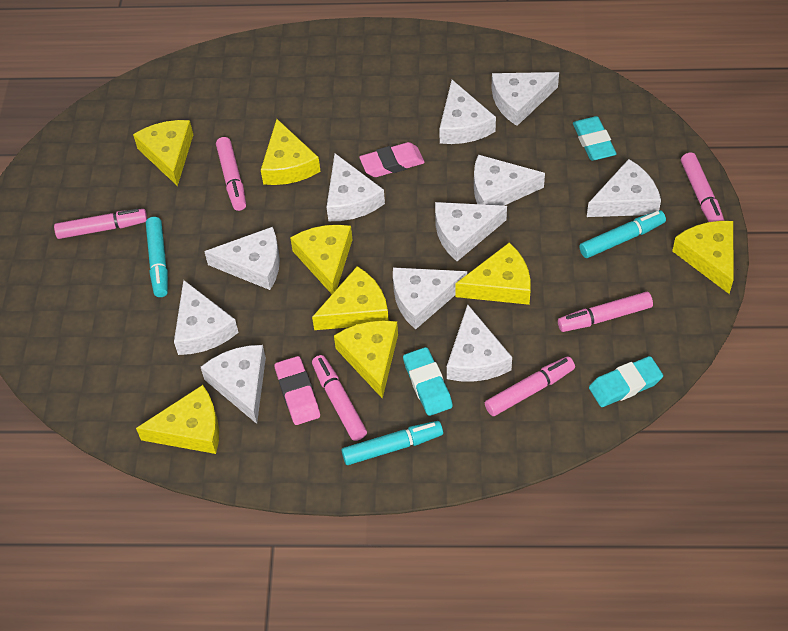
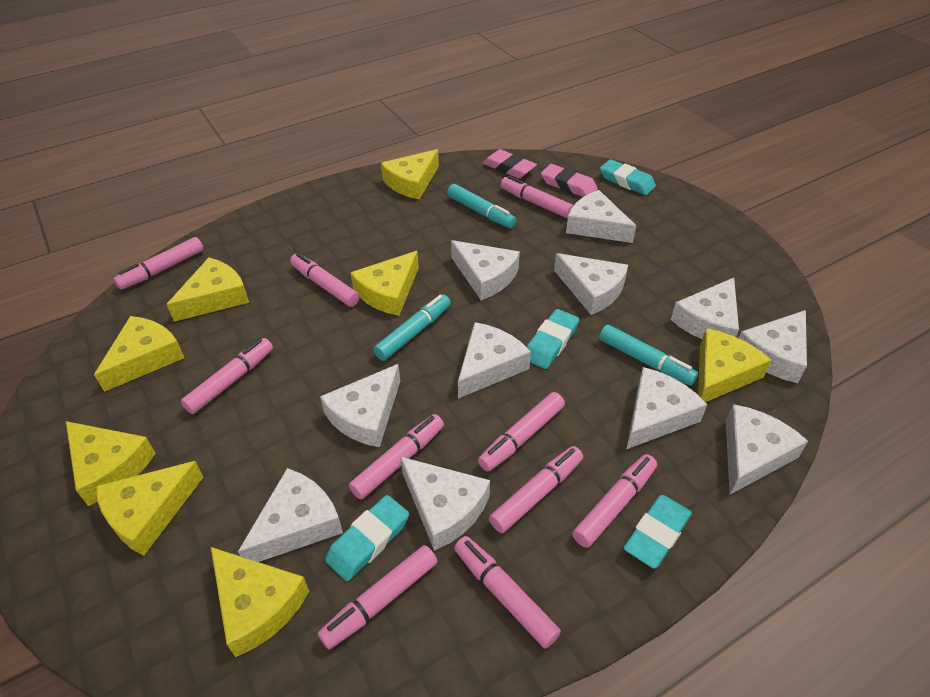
pink marker: 6 -> 10
turquoise eraser: 3 -> 4

